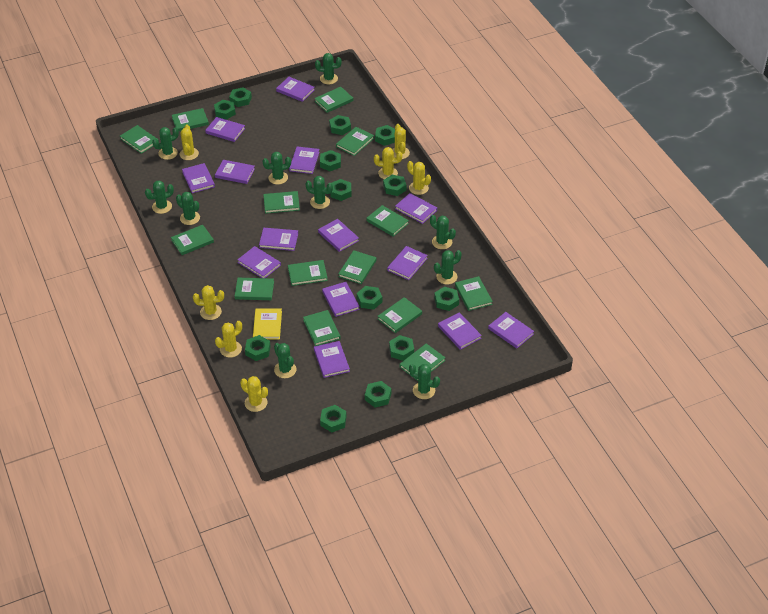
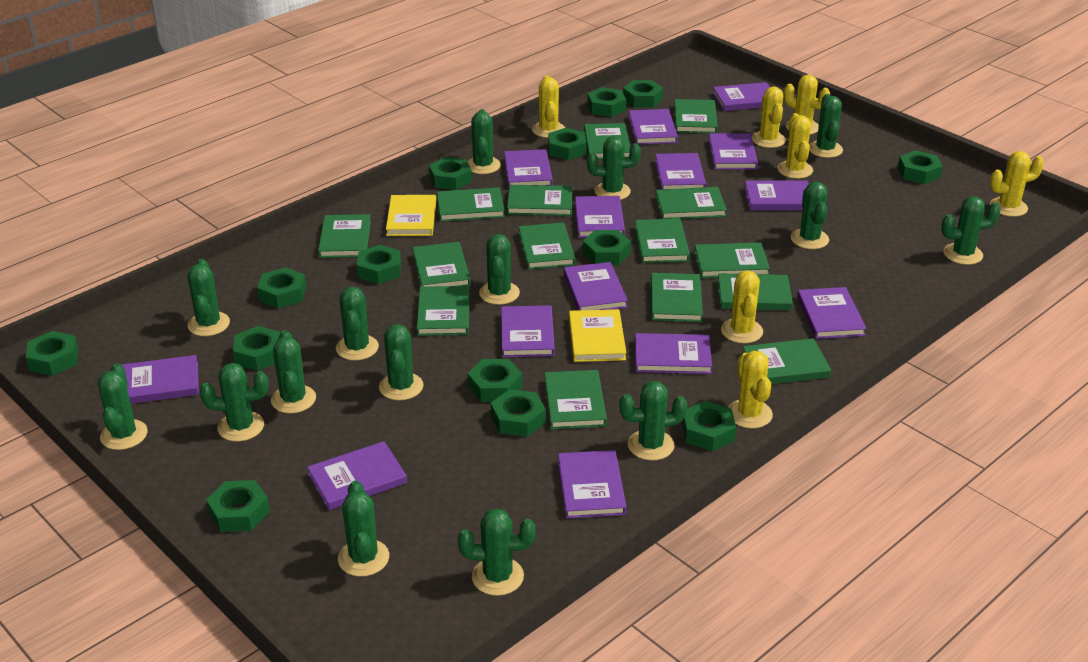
green book: 14 -> 15
green cactus: 10 -> 15
green nut: 13 -> 14
yellow book: 1 -> 2

